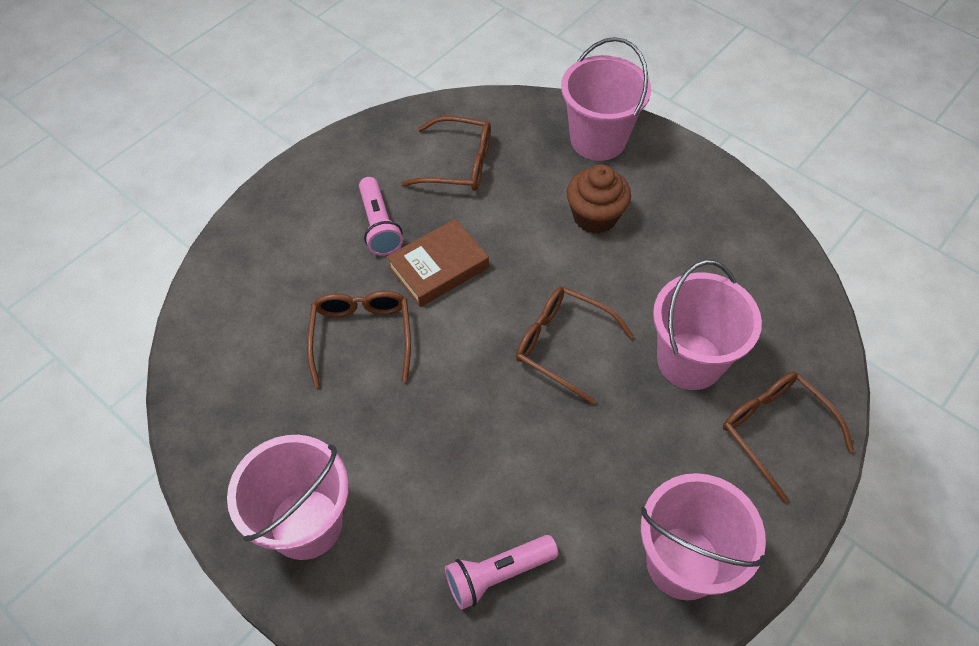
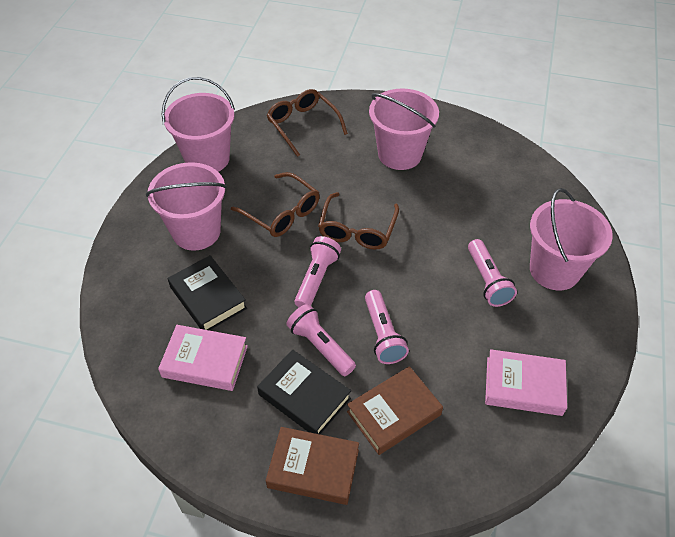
black book: 0 -> 2
brown book: 1 -> 2
brown cupcake: 1 -> 0
brown glasses: 4 -> 3
pink book: 0 -> 2
pink flashlight: 2 -> 4

